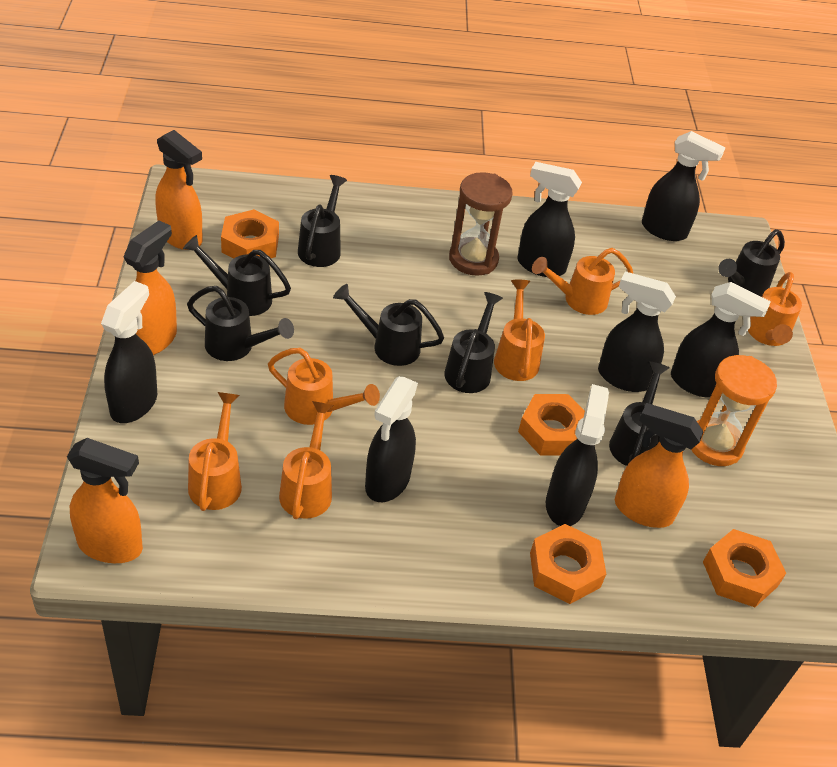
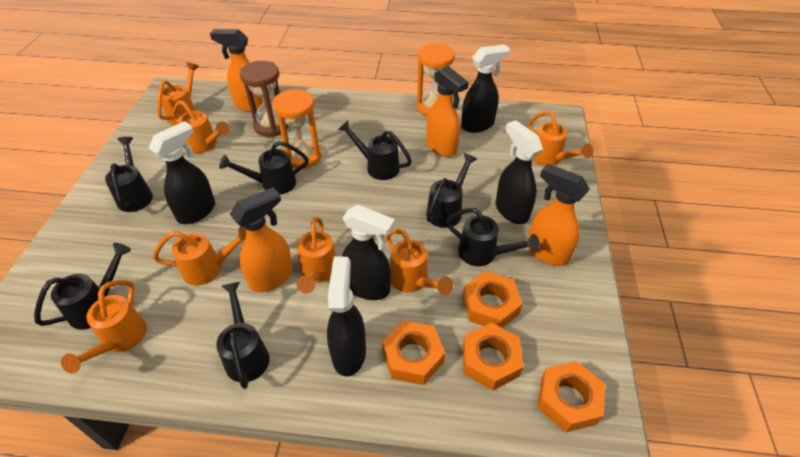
black spray bottle: 7 -> 5
orange hourglass: 1 -> 2
orange watering can: 6 -> 7

